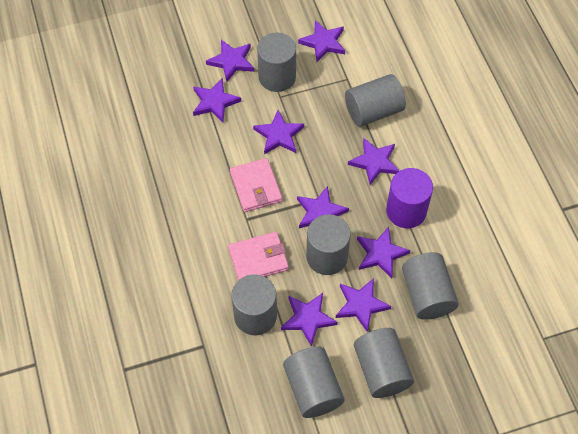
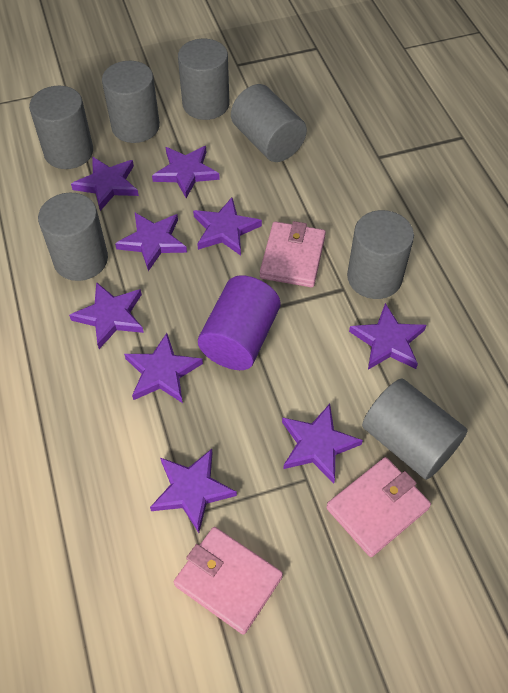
pink wallet: 2 -> 3

